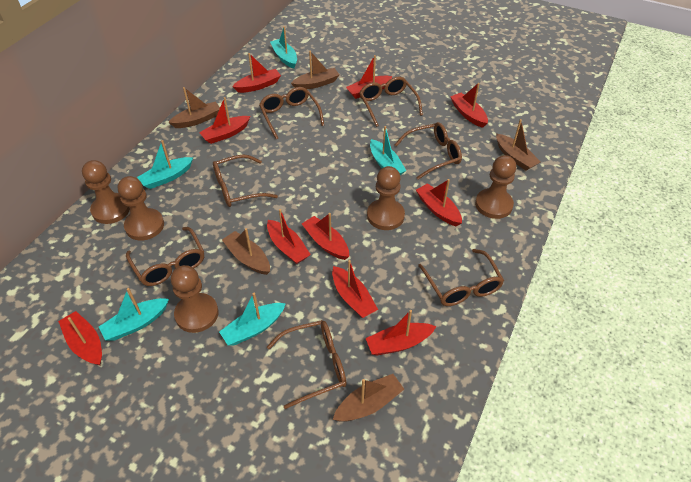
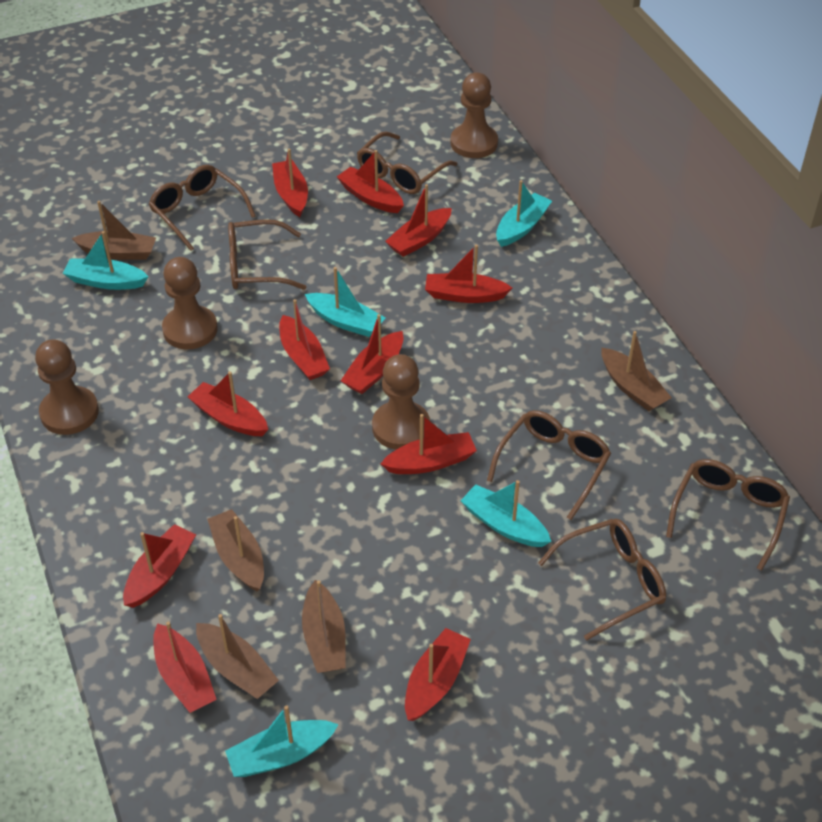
brown glasses: 7 -> 6
brown pawn: 5 -> 4
red boat: 10 -> 11

